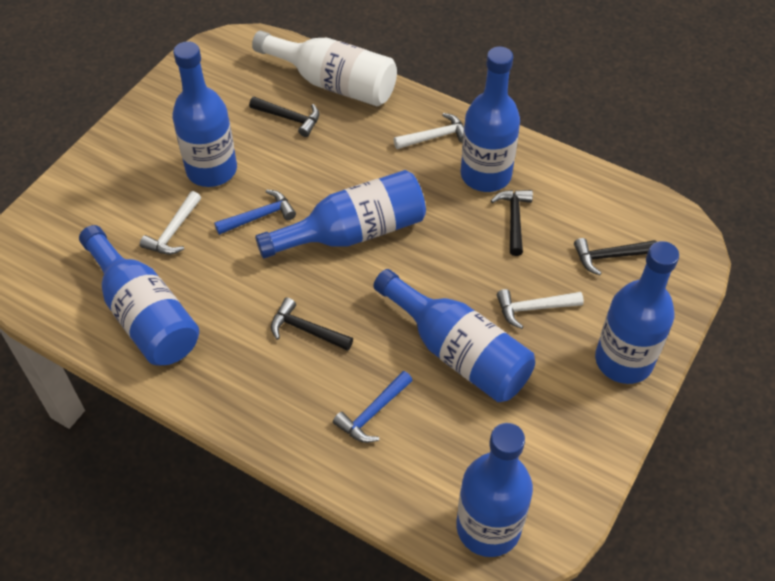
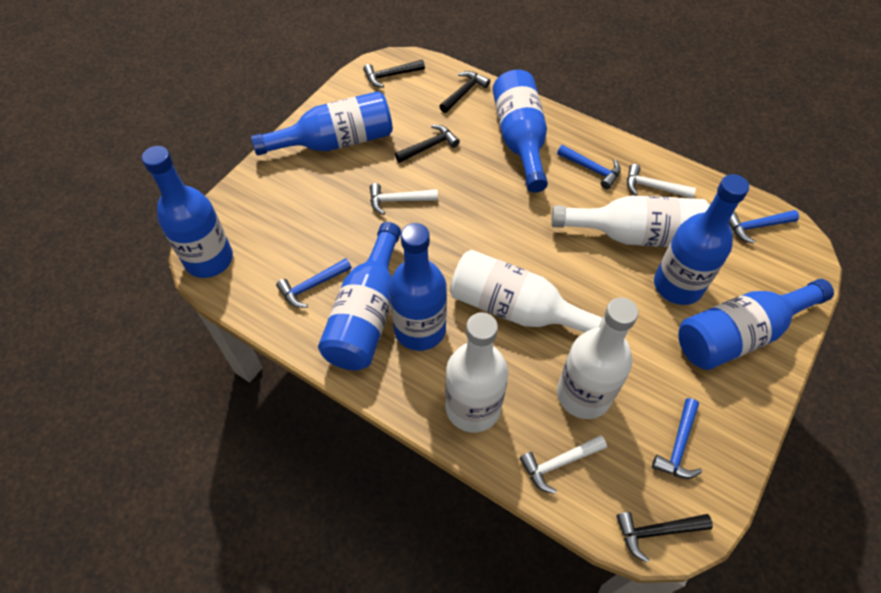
blue hammer: 2 -> 4
white bottle: 1 -> 4

